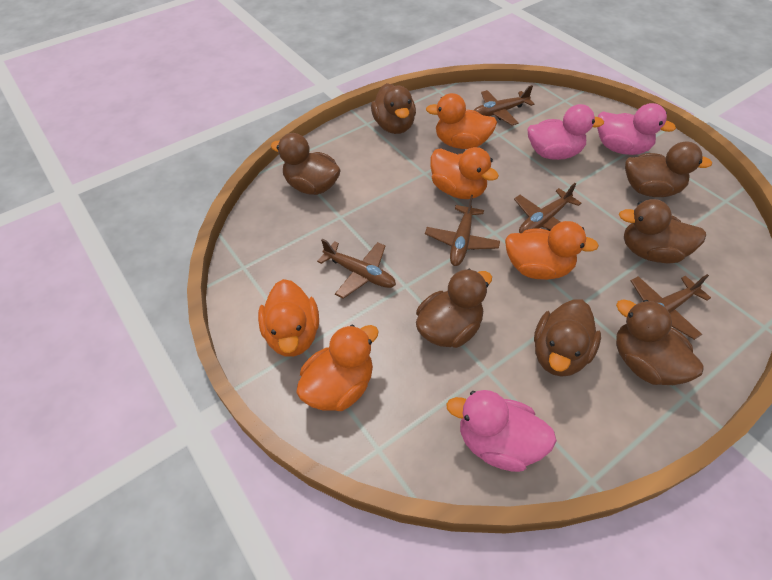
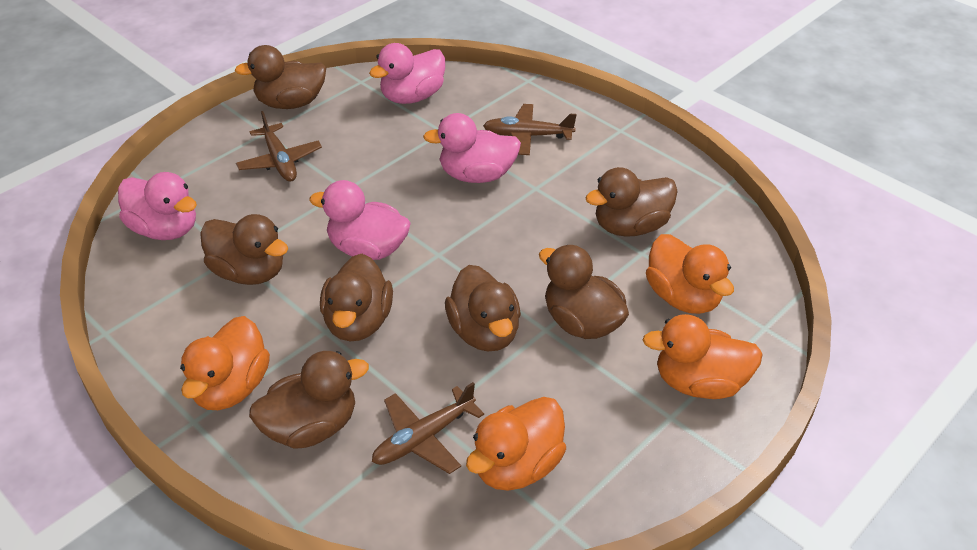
brown plane: 5 -> 3
orange duck: 5 -> 4
pink duck: 3 -> 4

